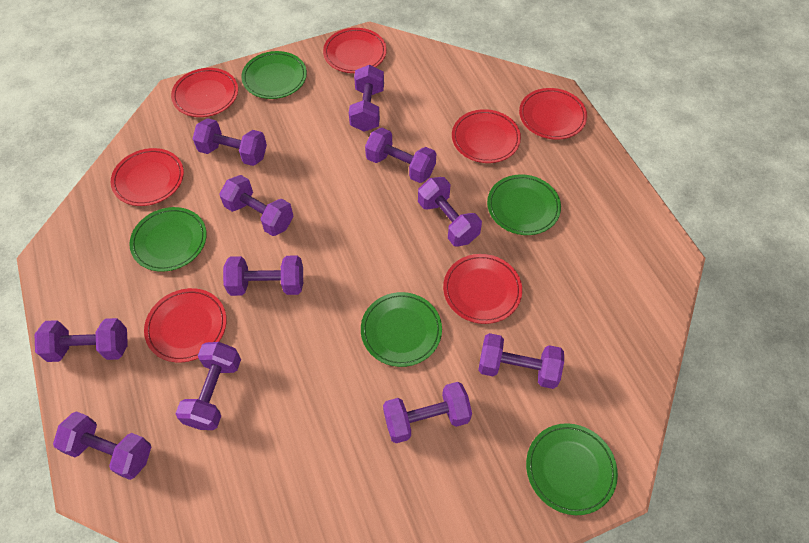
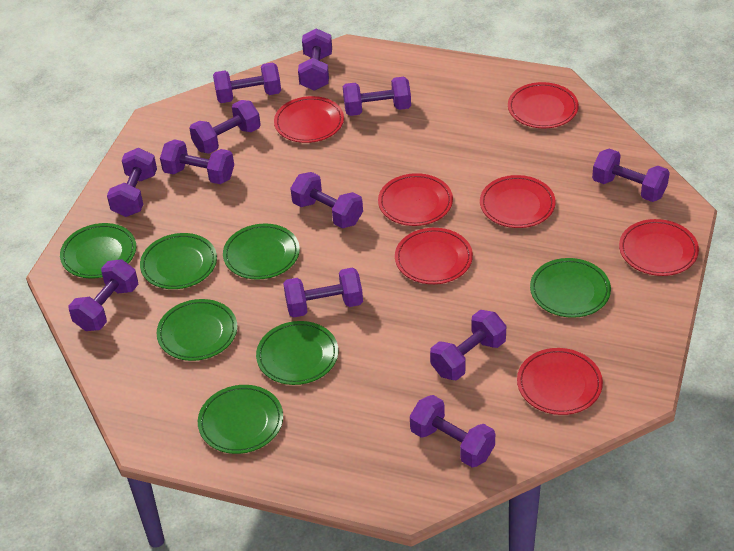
green plate: 5 -> 7
purple dumbbell: 11 -> 12

